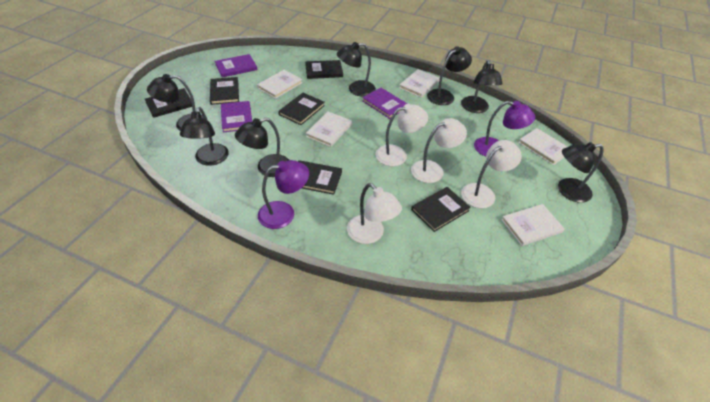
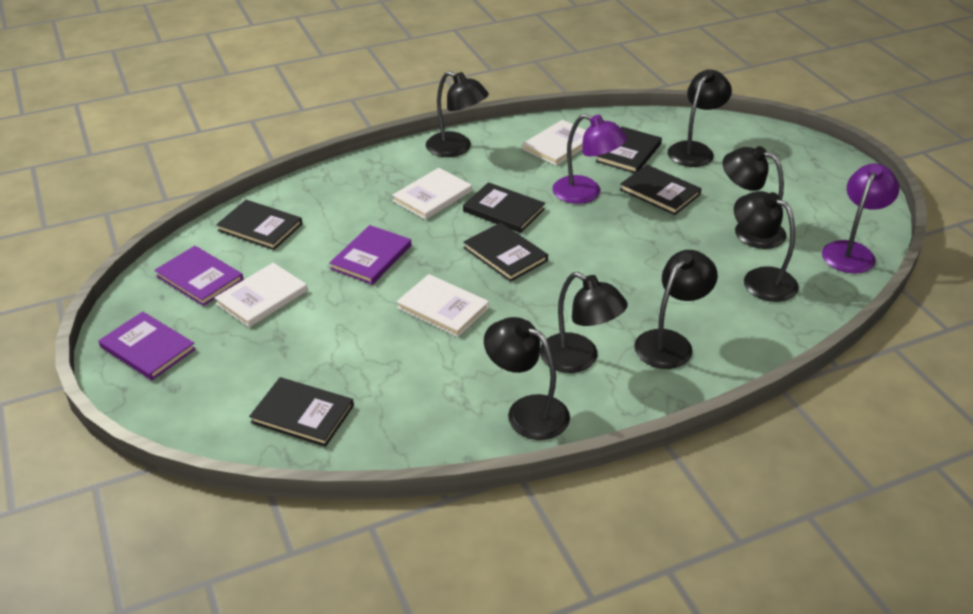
white book: 5 -> 4
white lamp: 4 -> 0

